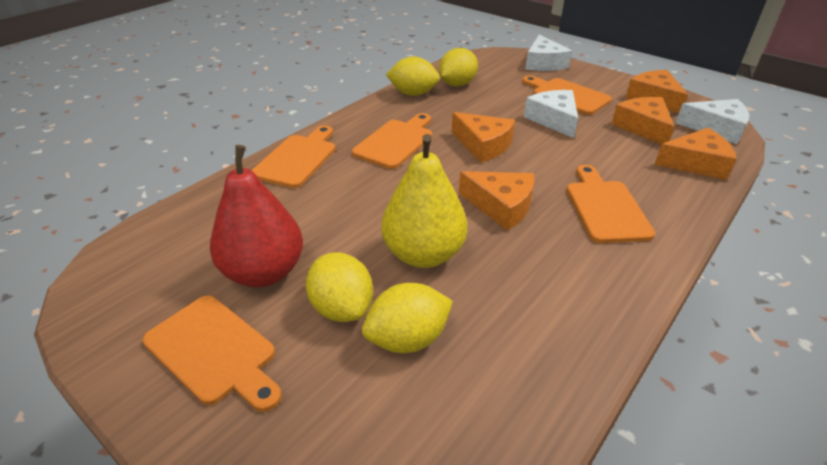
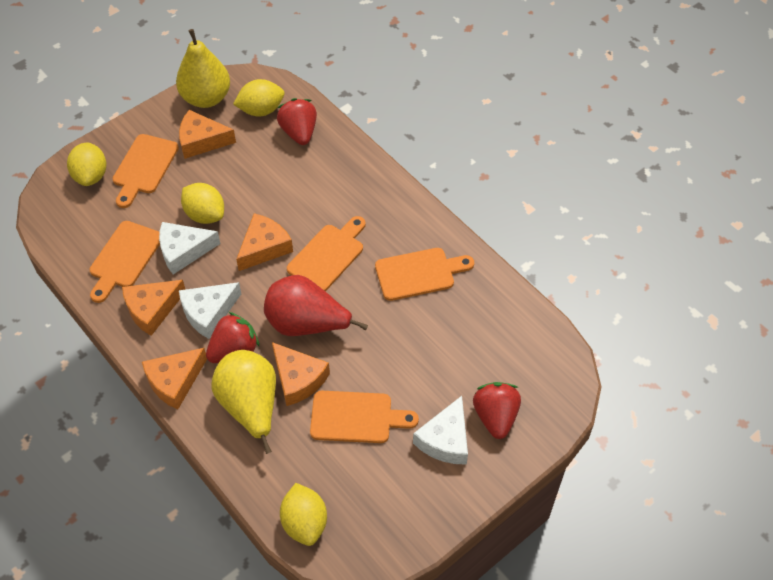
red strawberry: 0 -> 3
yellow pear: 1 -> 2

